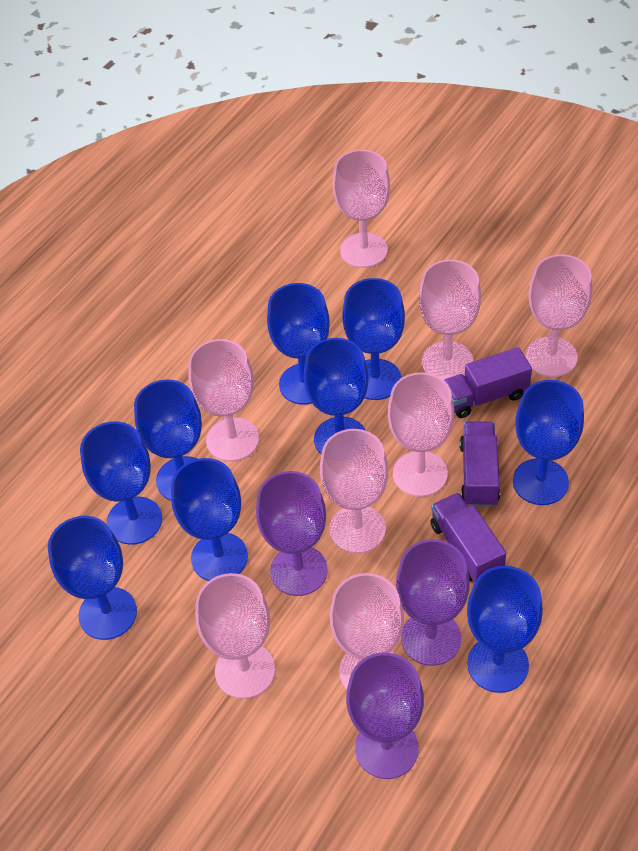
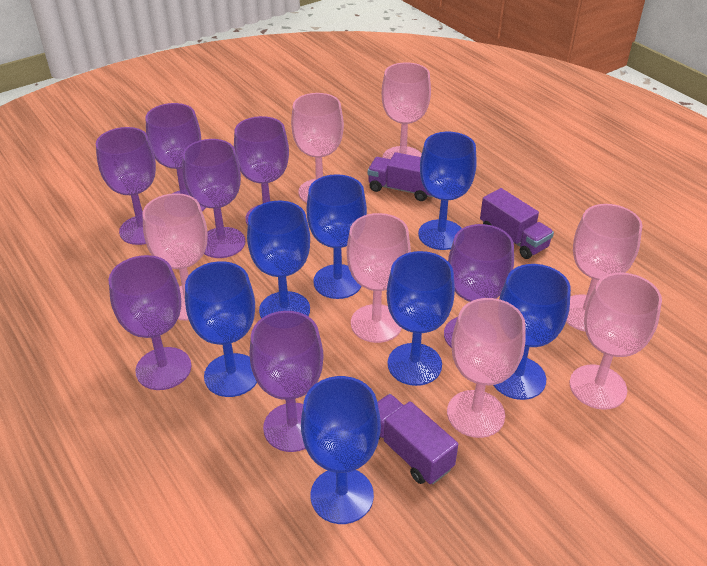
blue goblet: 9 -> 7
pink goblet: 8 -> 7
purple goblet: 3 -> 7

